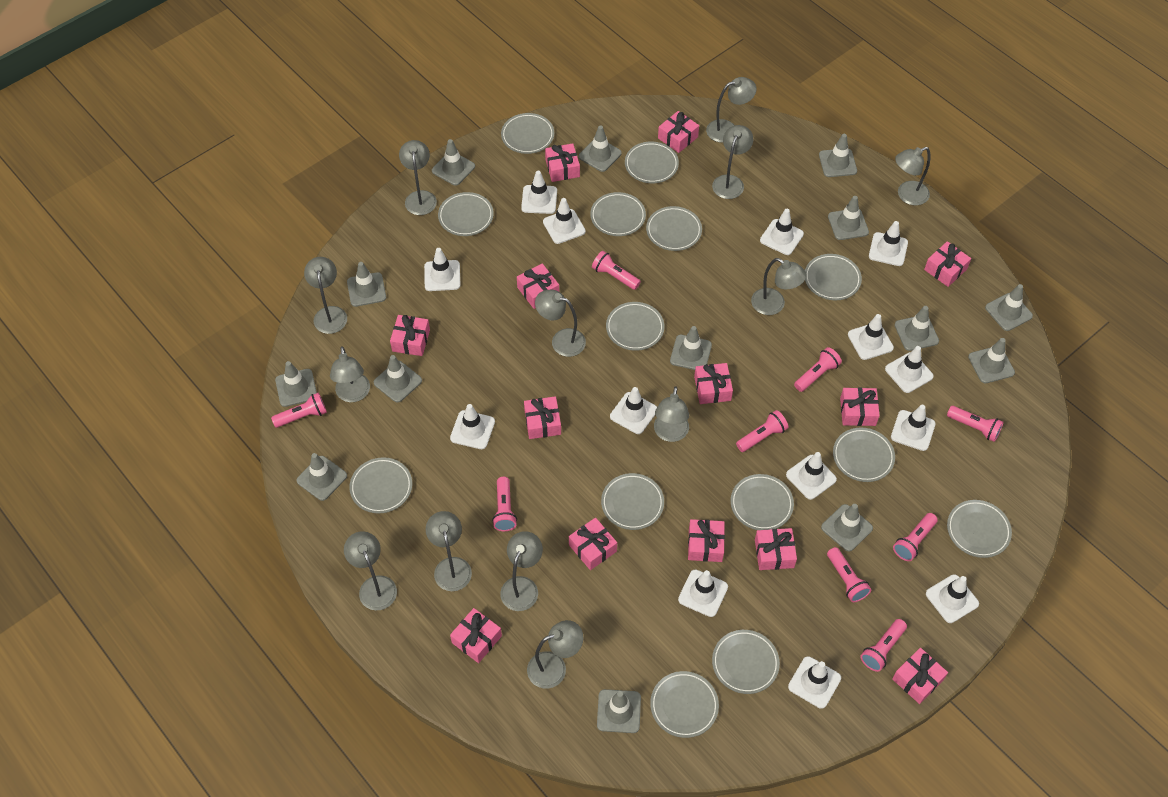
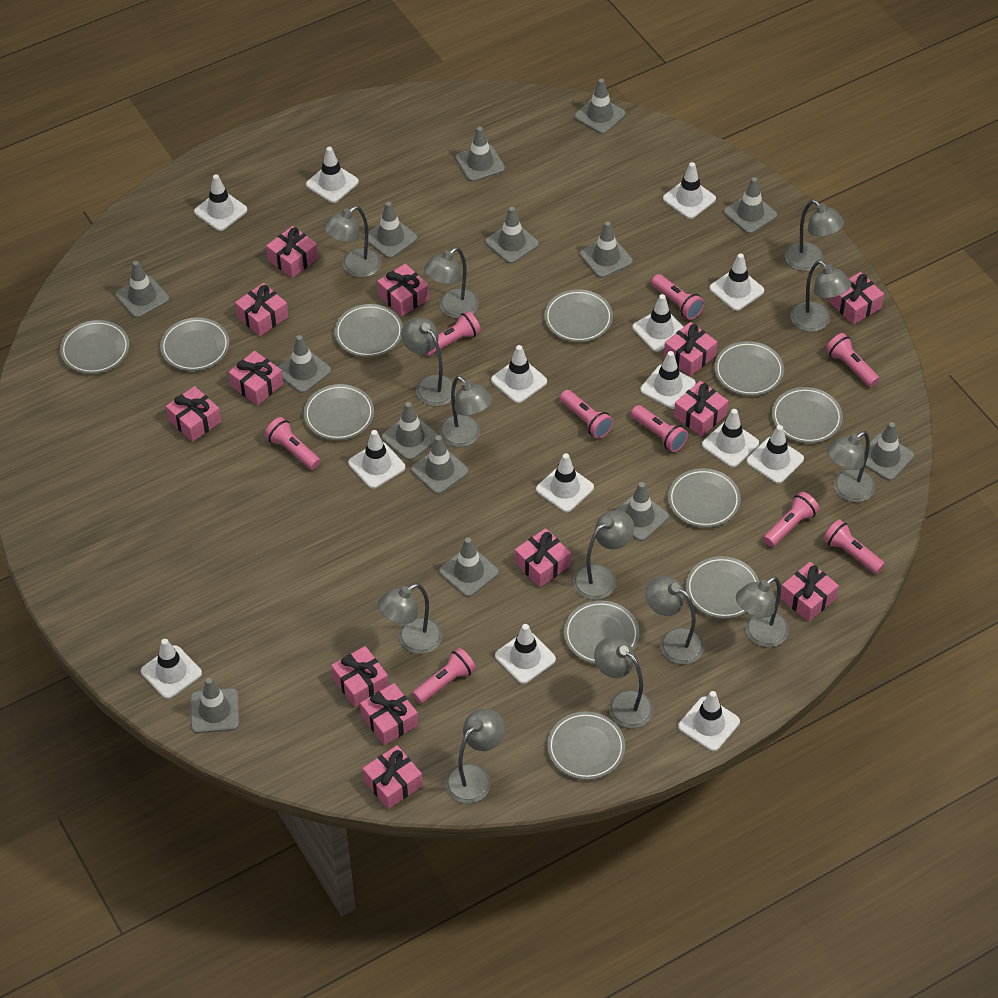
grey plate: 14 -> 11

